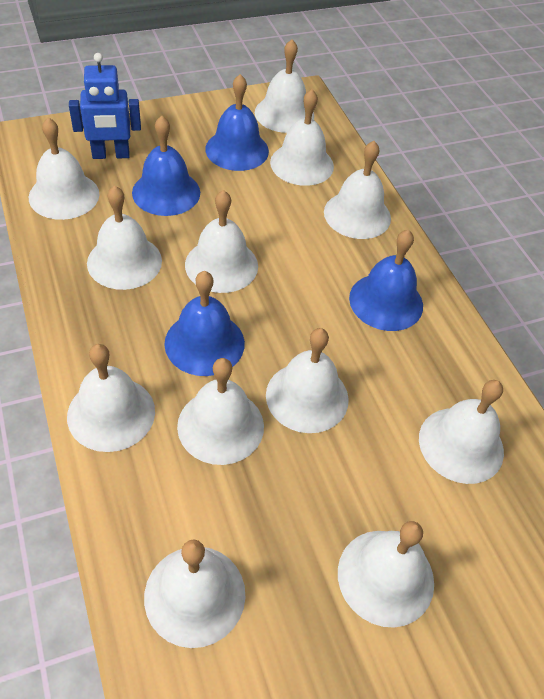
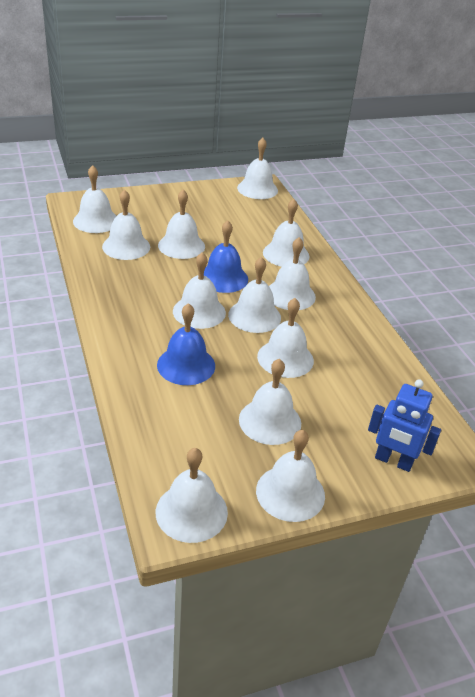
blue bell: 4 -> 2

